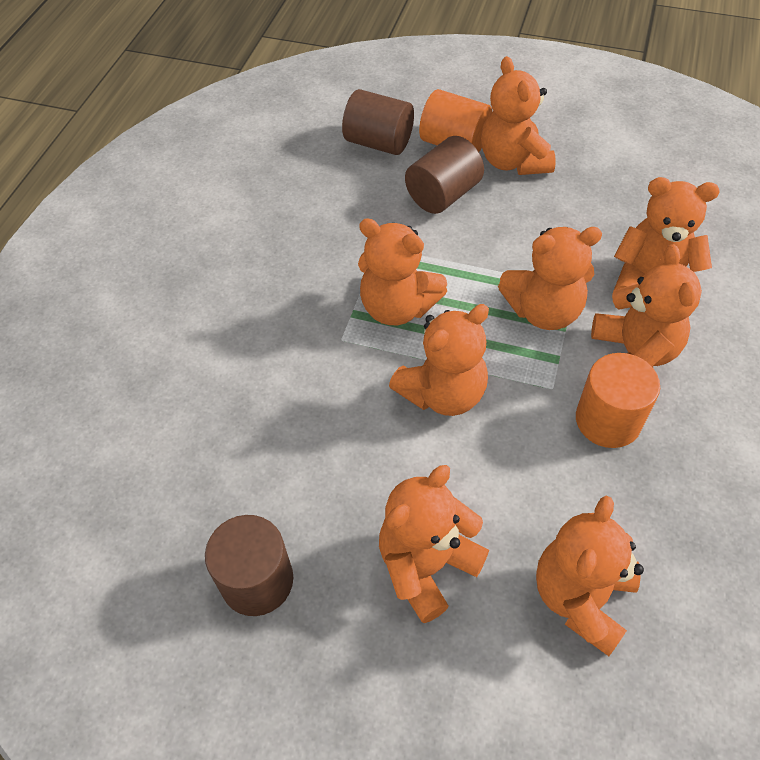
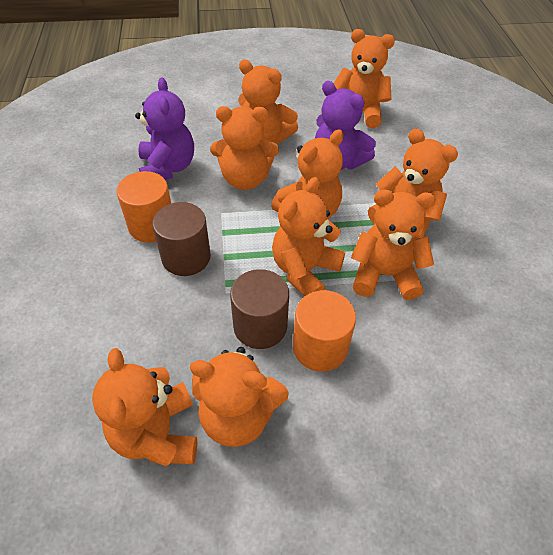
brown cylinder: 3 -> 2
orange teddy bear: 8 -> 9
purple teddy bear: 0 -> 2

